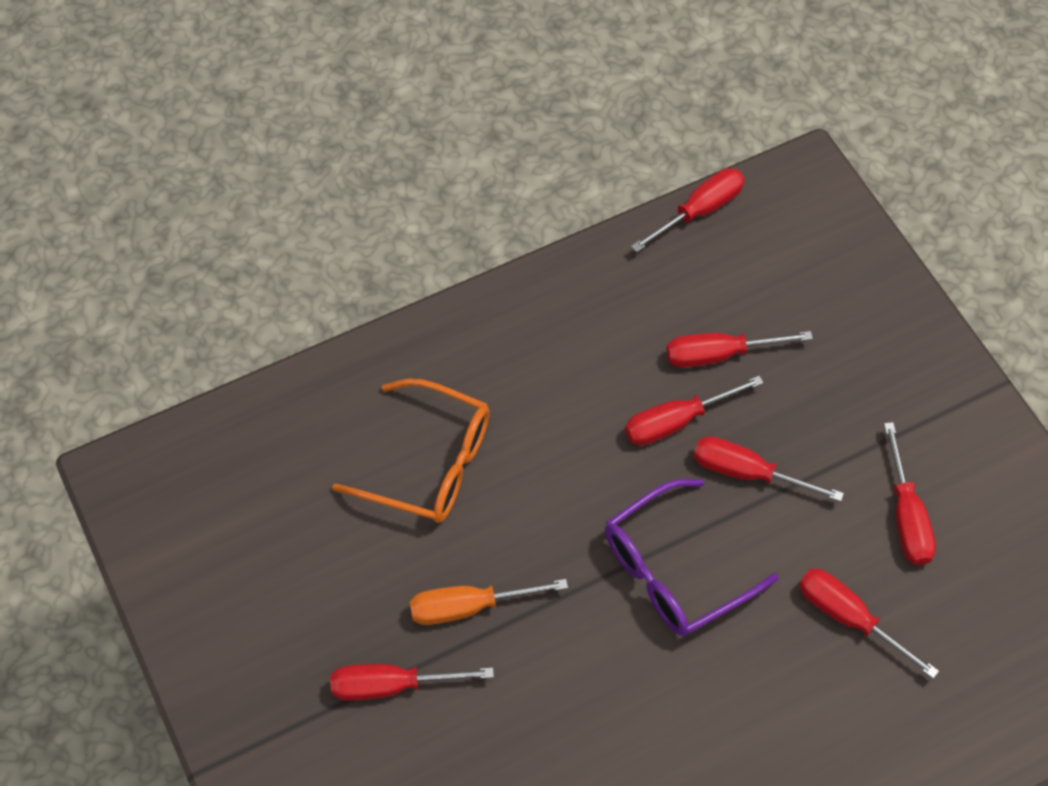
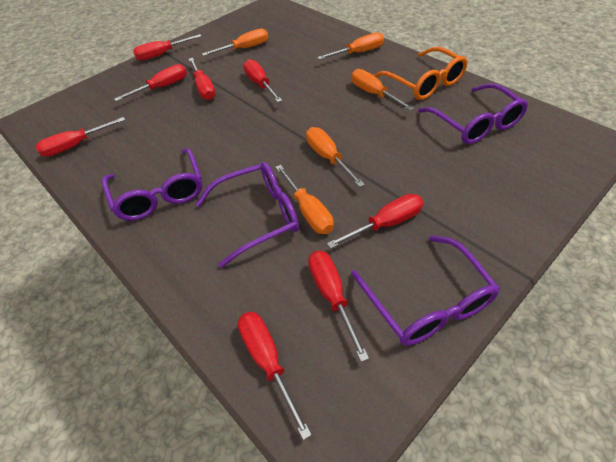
orange screwdriver: 1 -> 5
purple glasses: 1 -> 4
red screwdriver: 7 -> 8

